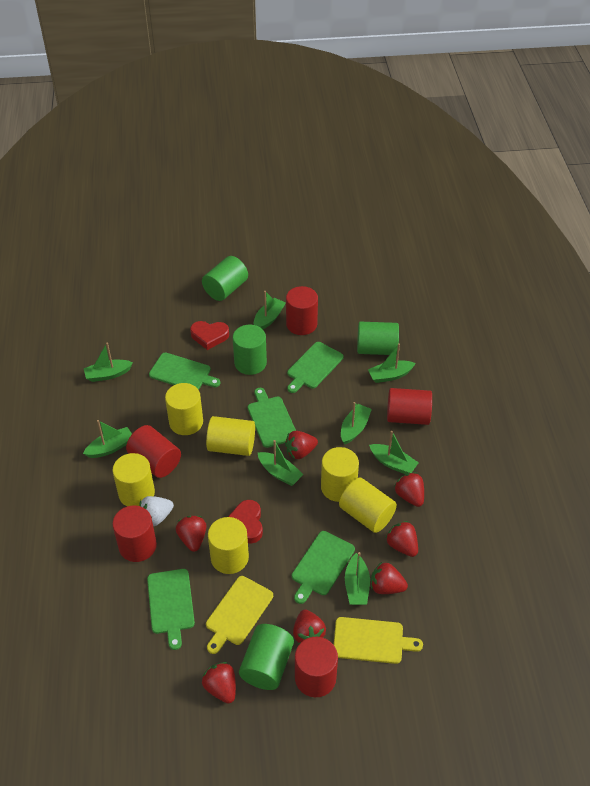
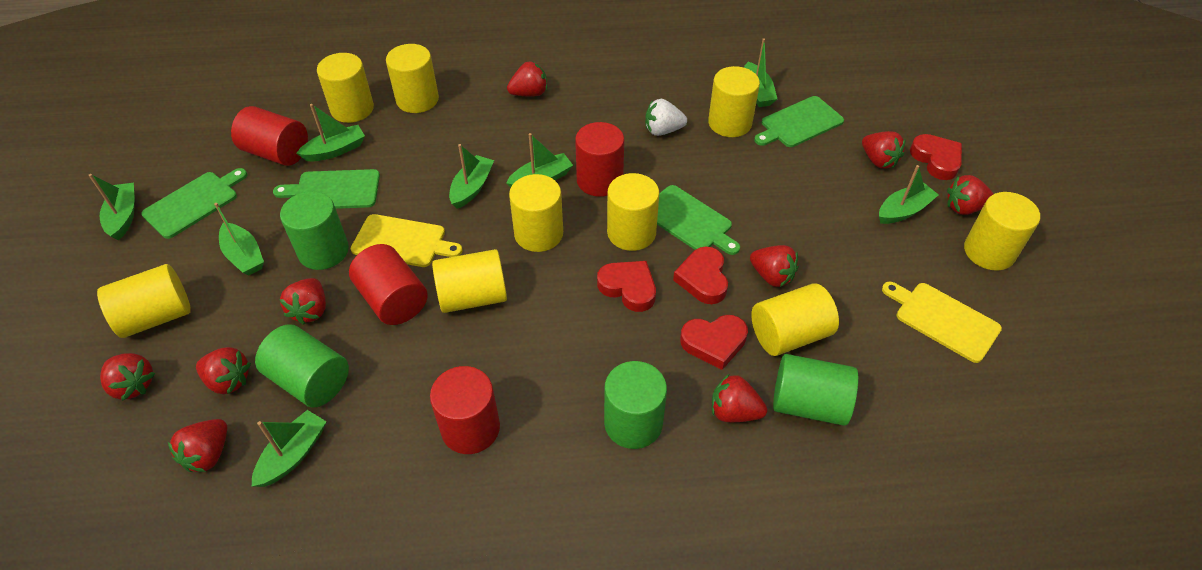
green cutting board: 5 -> 4
red cylinder: 5 -> 4
red heart: 2 -> 4
red strawberry: 7 -> 9
yellow cylinder: 6 -> 9

